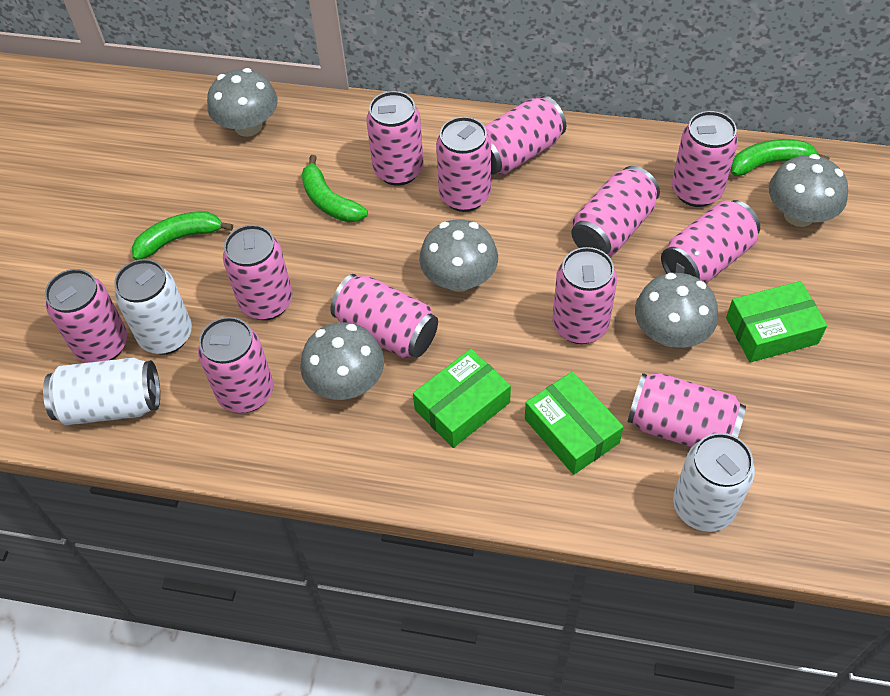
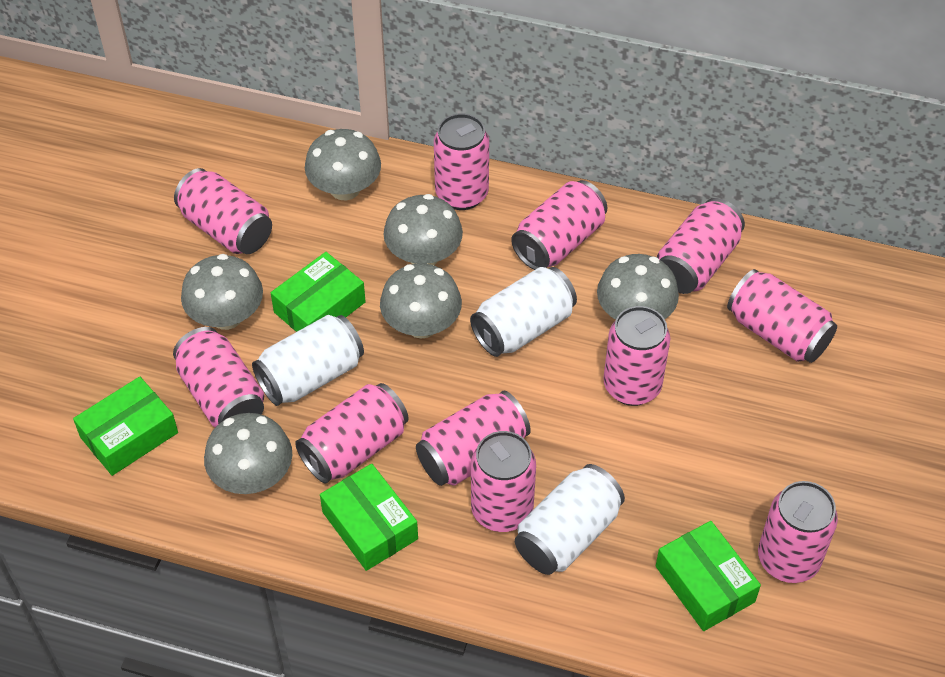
green banana: 3 -> 0
green box: 3 -> 4
grey mushroom: 5 -> 6
pink can: 12 -> 11

